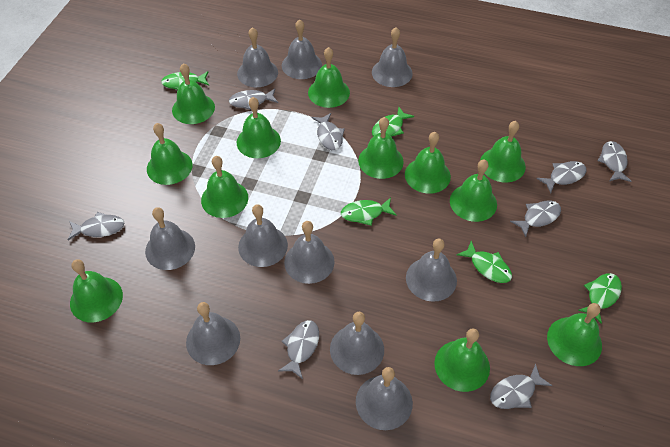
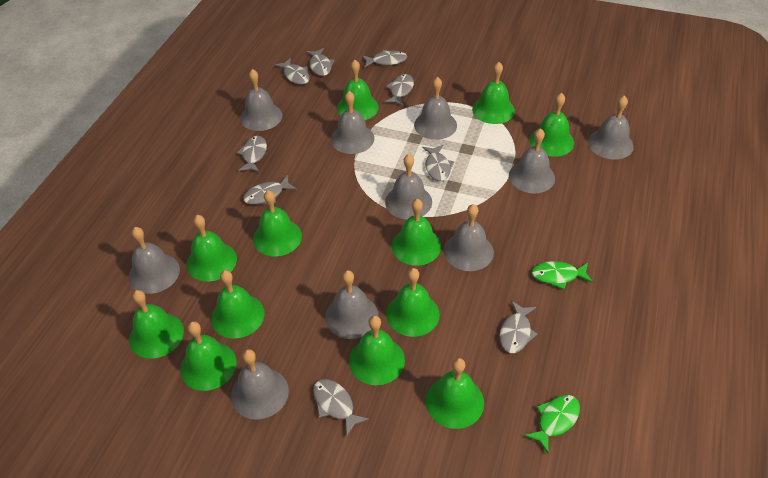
green fish: 5 -> 2
grey fish: 8 -> 9

